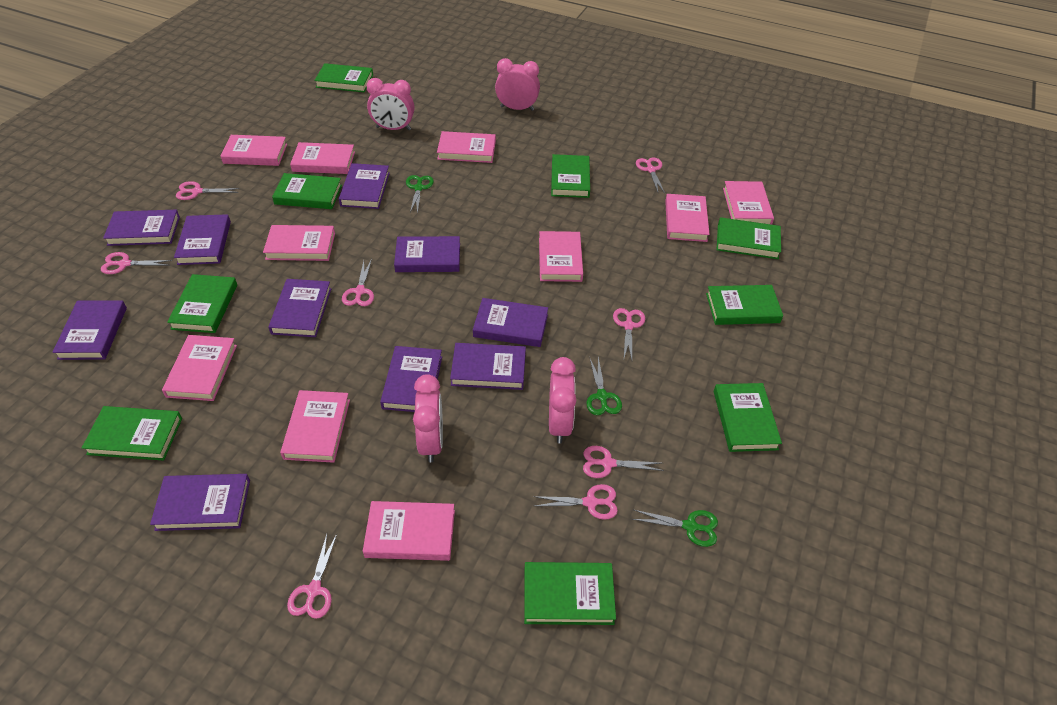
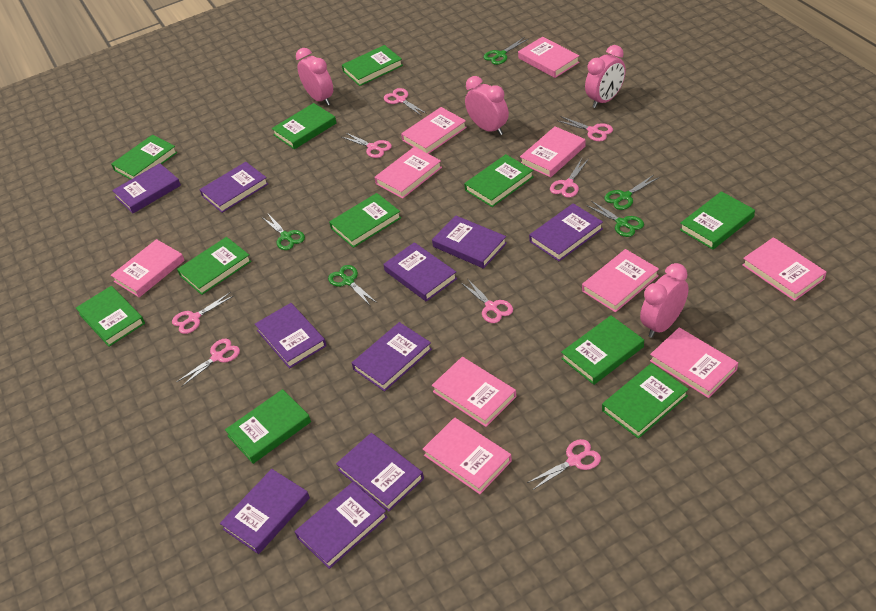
green book: 9 -> 11
green scissors: 3 -> 5

